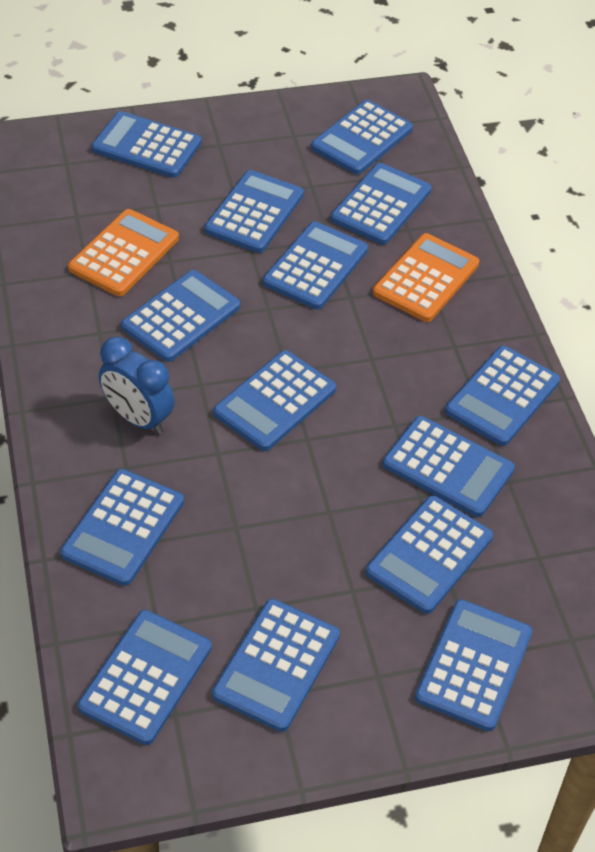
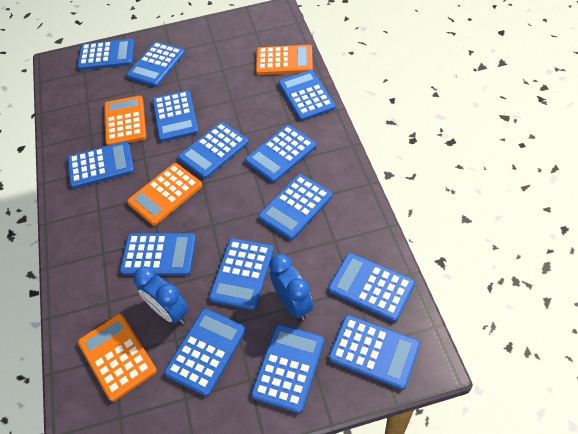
blue clock: 1 -> 2
orange calculator: 2 -> 4

